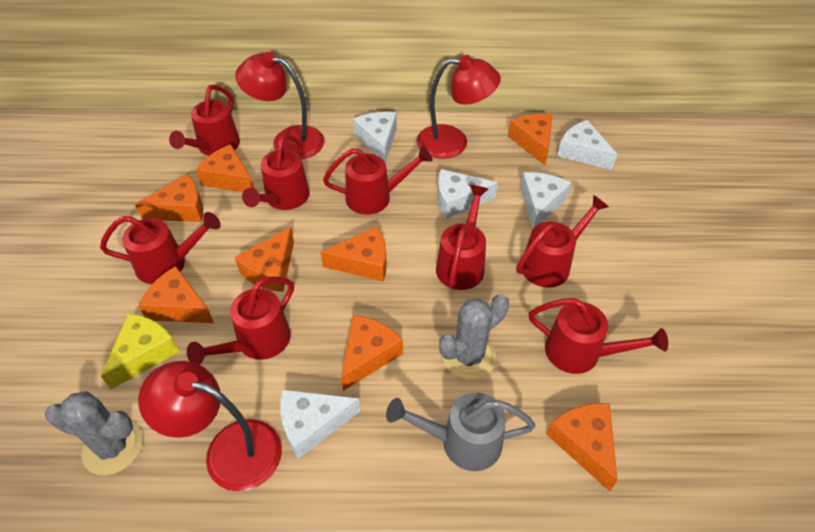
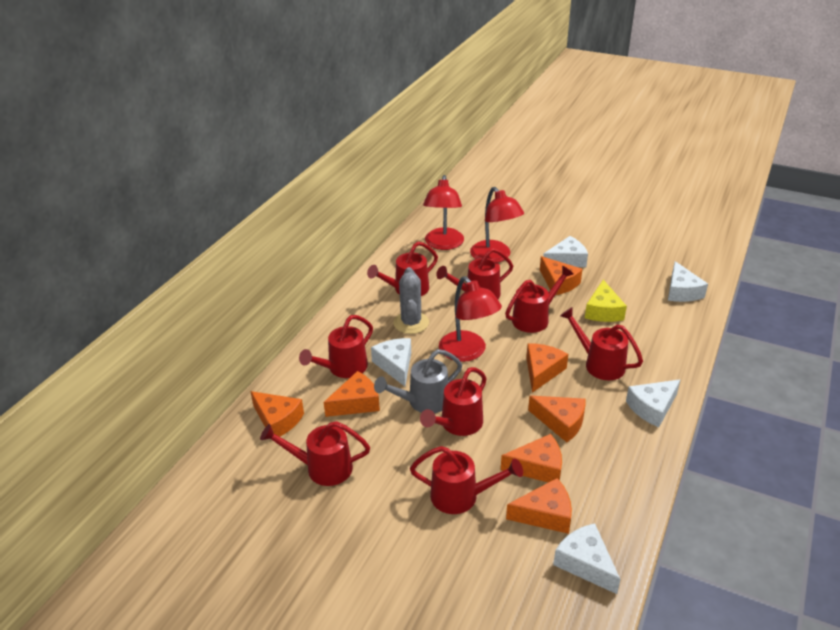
grey cactus: 2 -> 1
orange cheese: 8 -> 7

